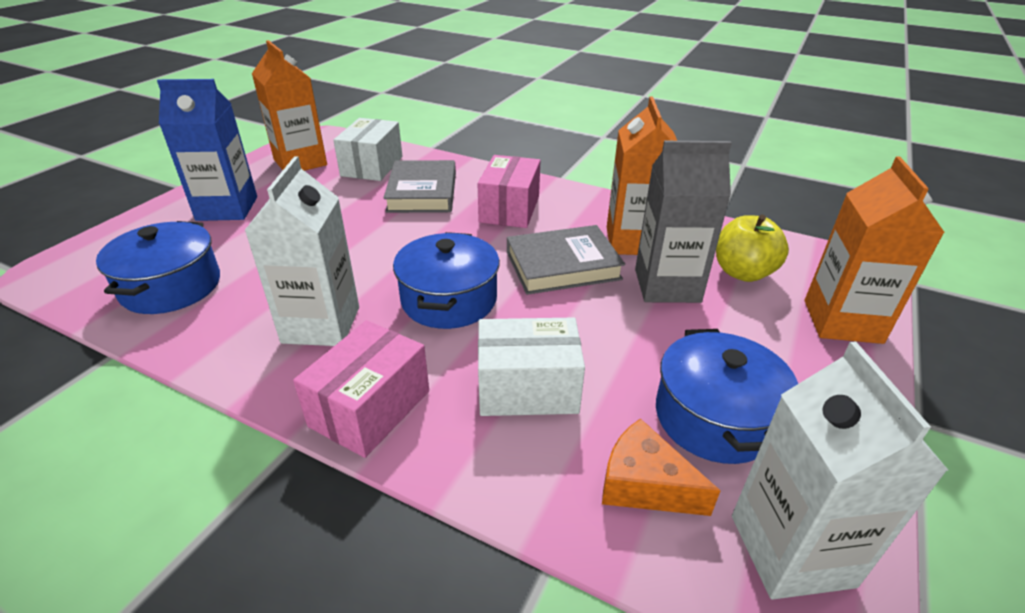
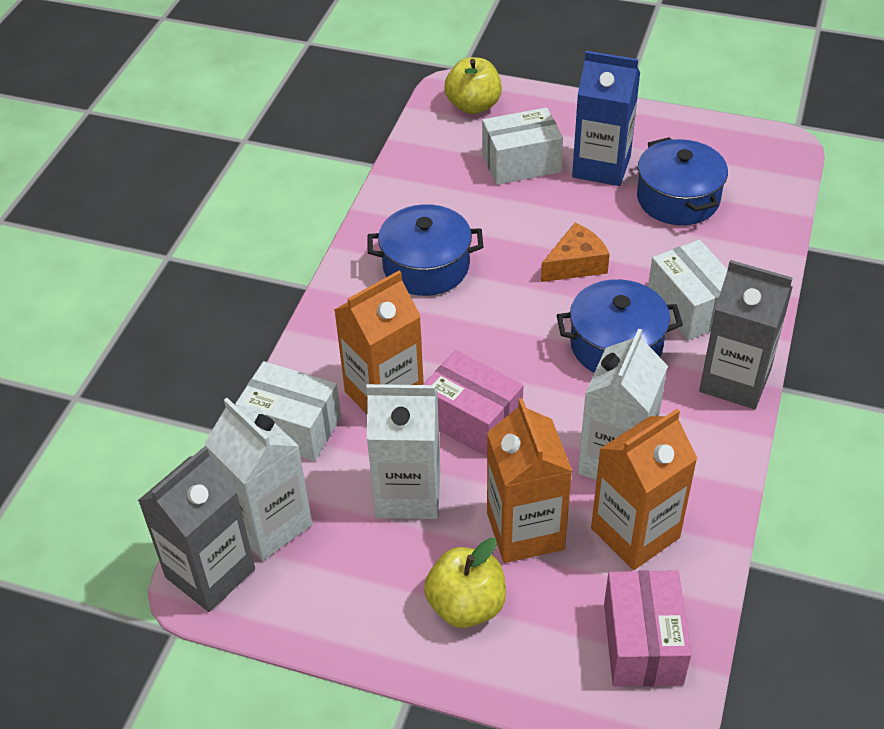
grey book: 2 -> 0
grey carton: 1 -> 2
white box: 2 -> 3
white carton: 2 -> 3
yellow apple: 1 -> 2

